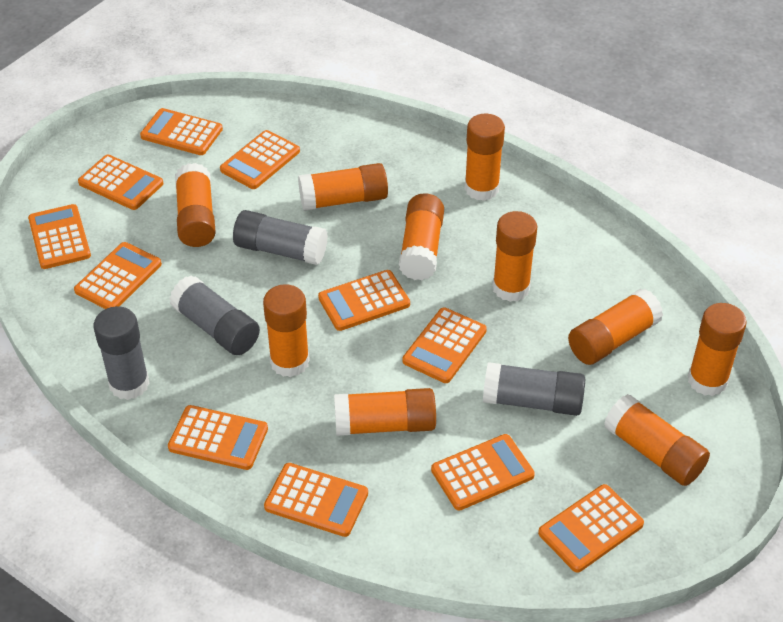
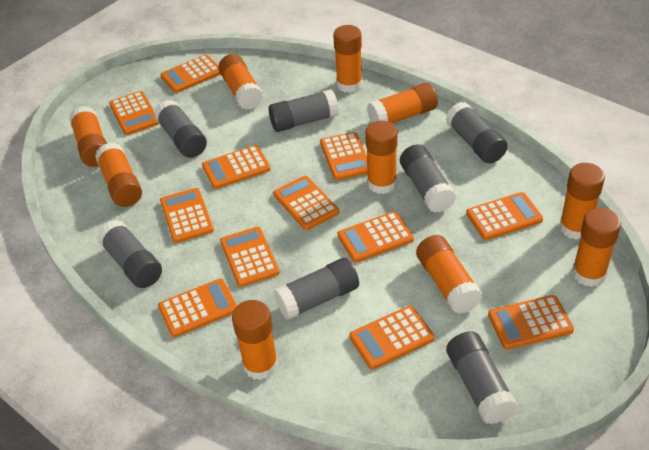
grey glue stick: 4 -> 7
orange calculator: 11 -> 12

